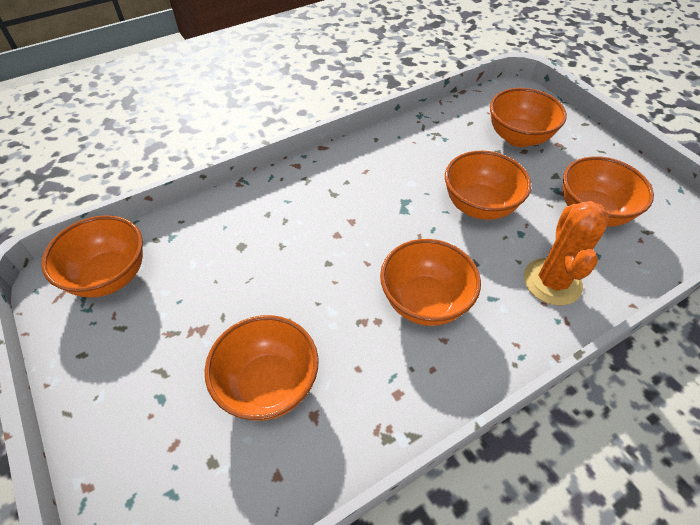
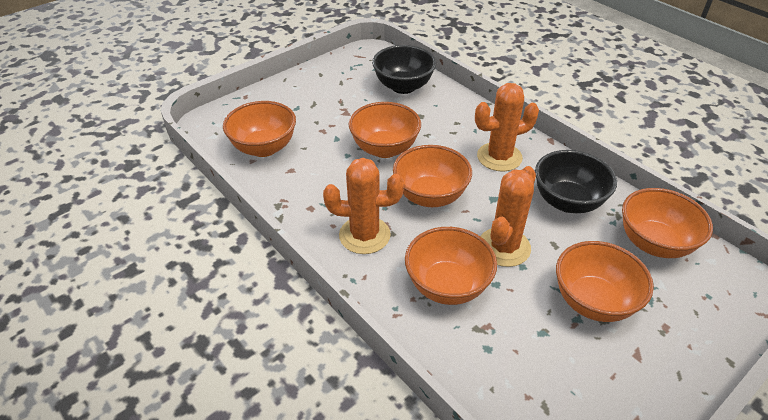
black bowl: 0 -> 2
orange cactus: 1 -> 3

